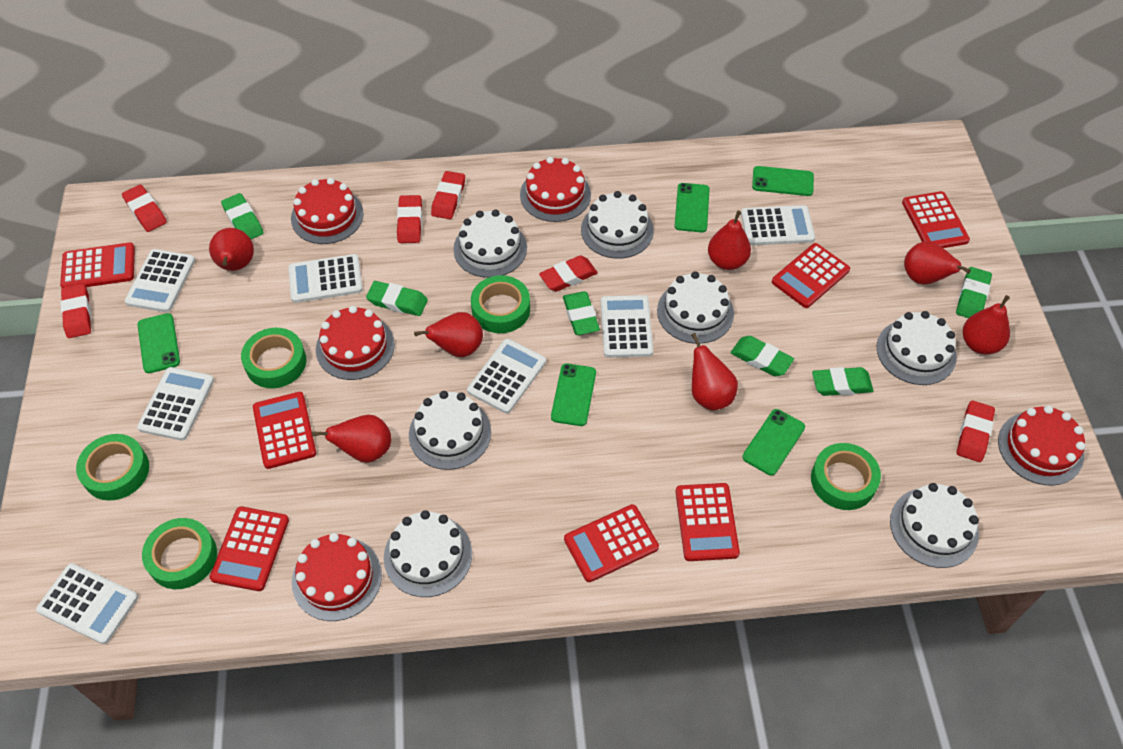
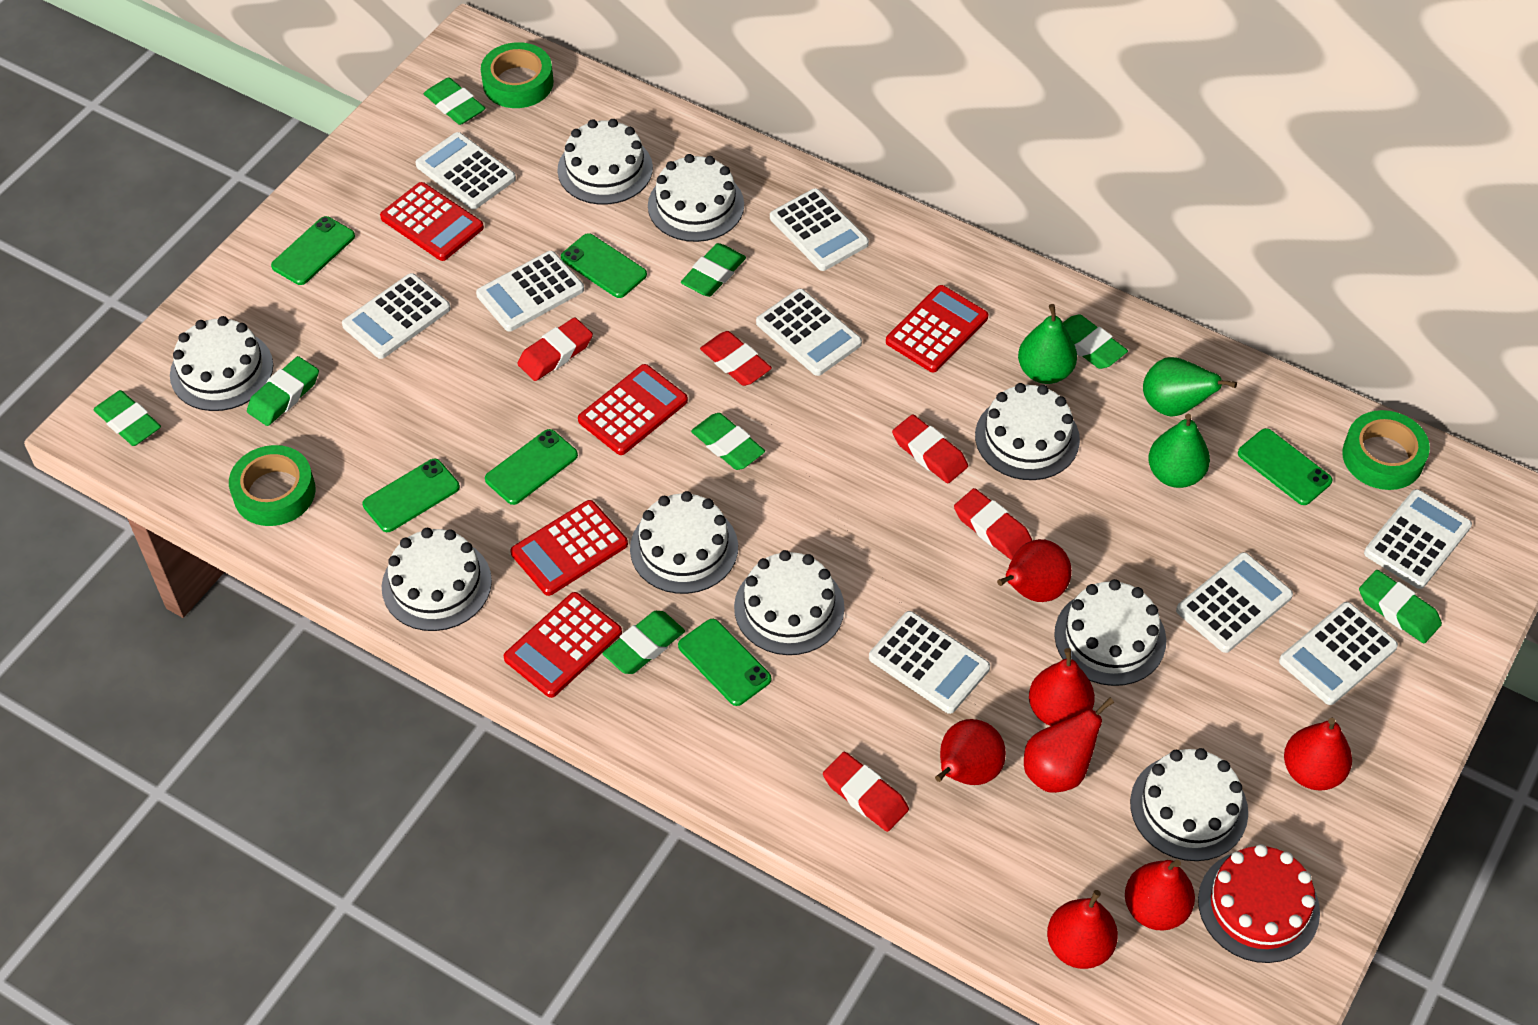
green eraser: 6 -> 8
green pear: 0 -> 3
green phone: 5 -> 6
green tape: 5 -> 3
red cake: 5 -> 1
red calculator: 7 -> 5
red eraser: 6 -> 5
white cake: 7 -> 9
white calculator: 7 -> 9

